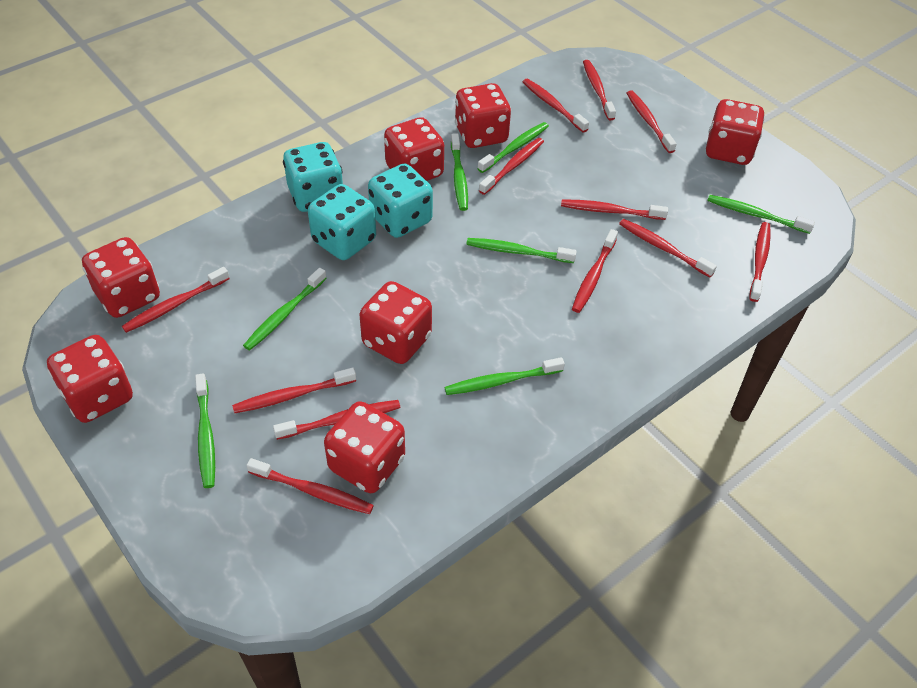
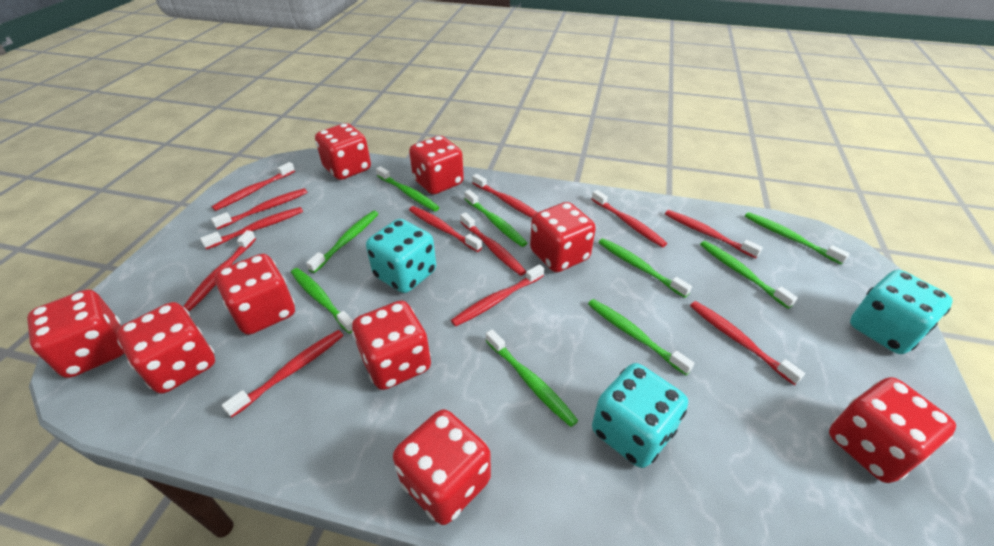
green toothbrush: 7 -> 9
red dice: 7 -> 9

